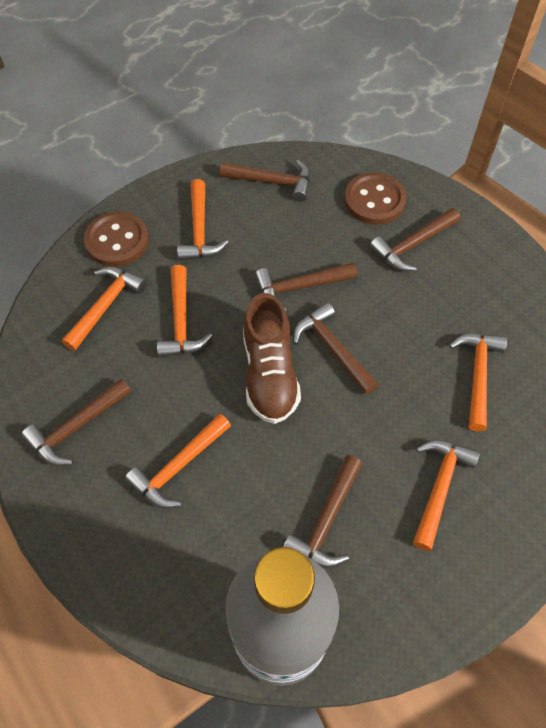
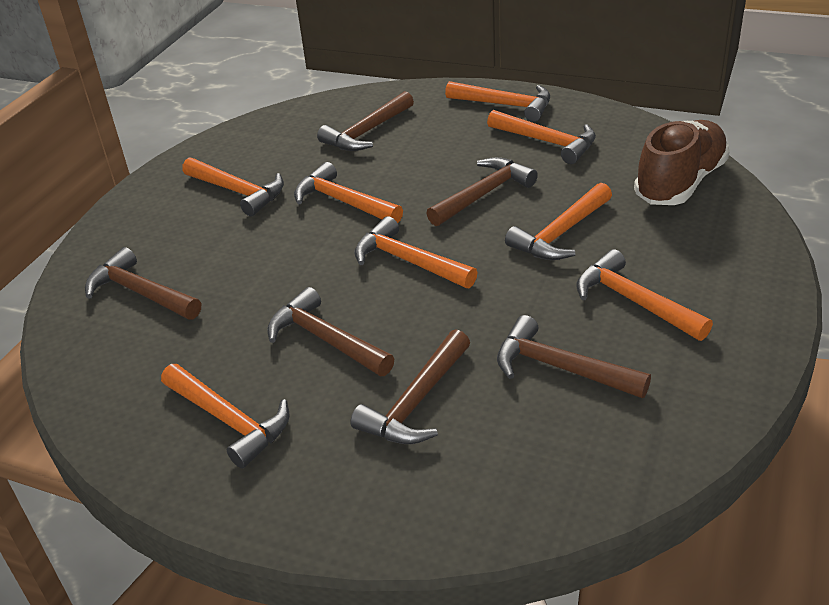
brown button: 2 -> 0
grey bottle: 1 -> 0
orange hammer: 6 -> 8

